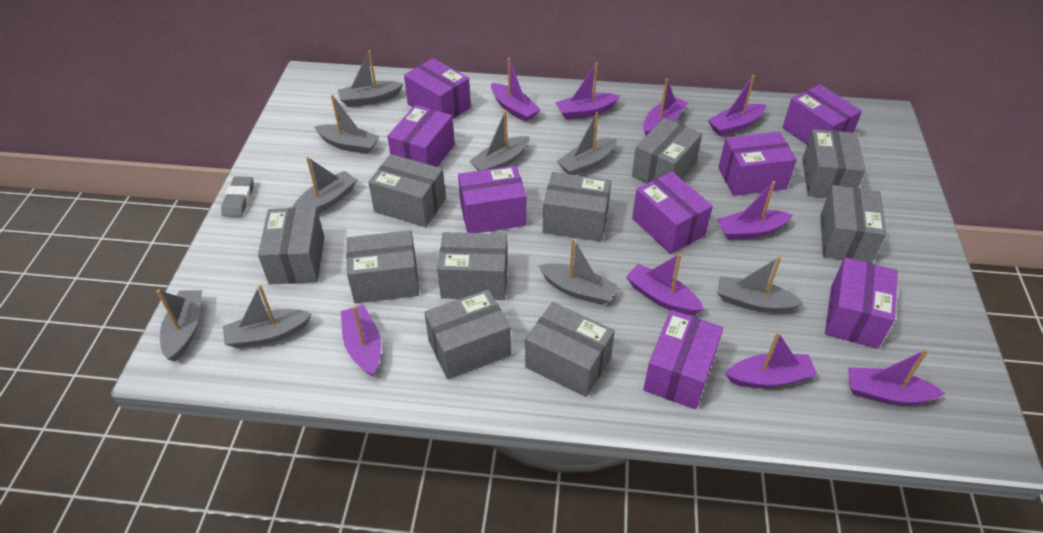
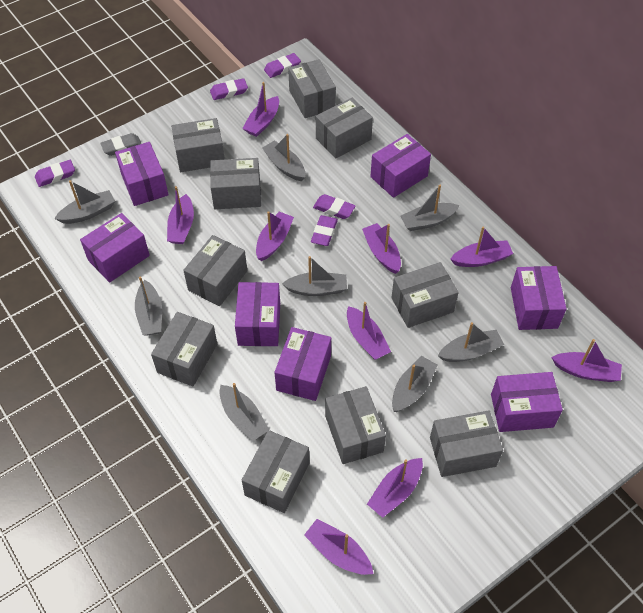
grey boat: 9 -> 8
purple box: 8 -> 7
purple eraser: 0 -> 5

